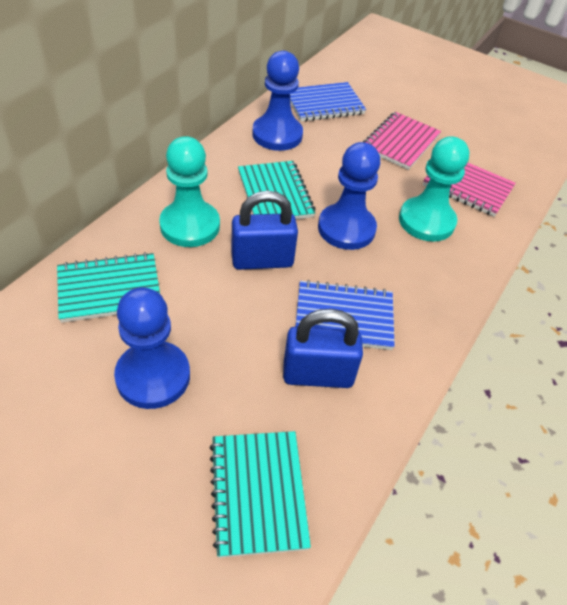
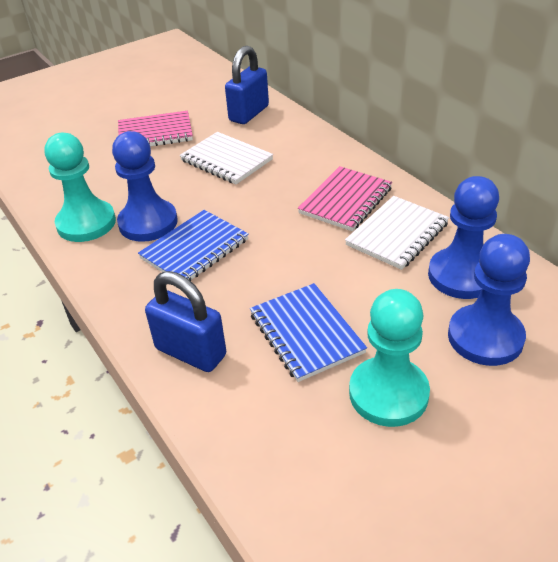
turquoise notebook: 3 -> 0
white notebook: 0 -> 2

